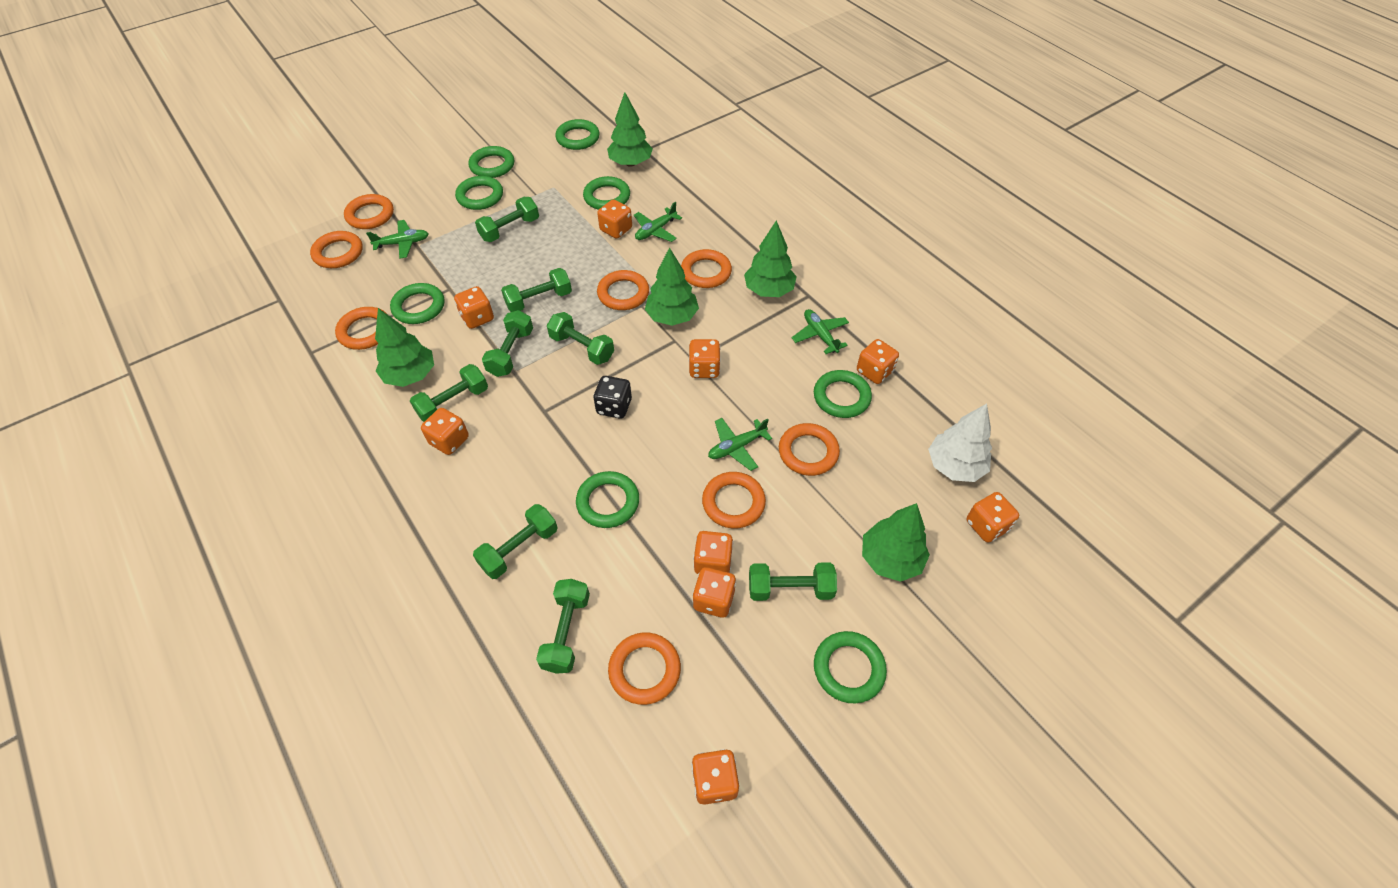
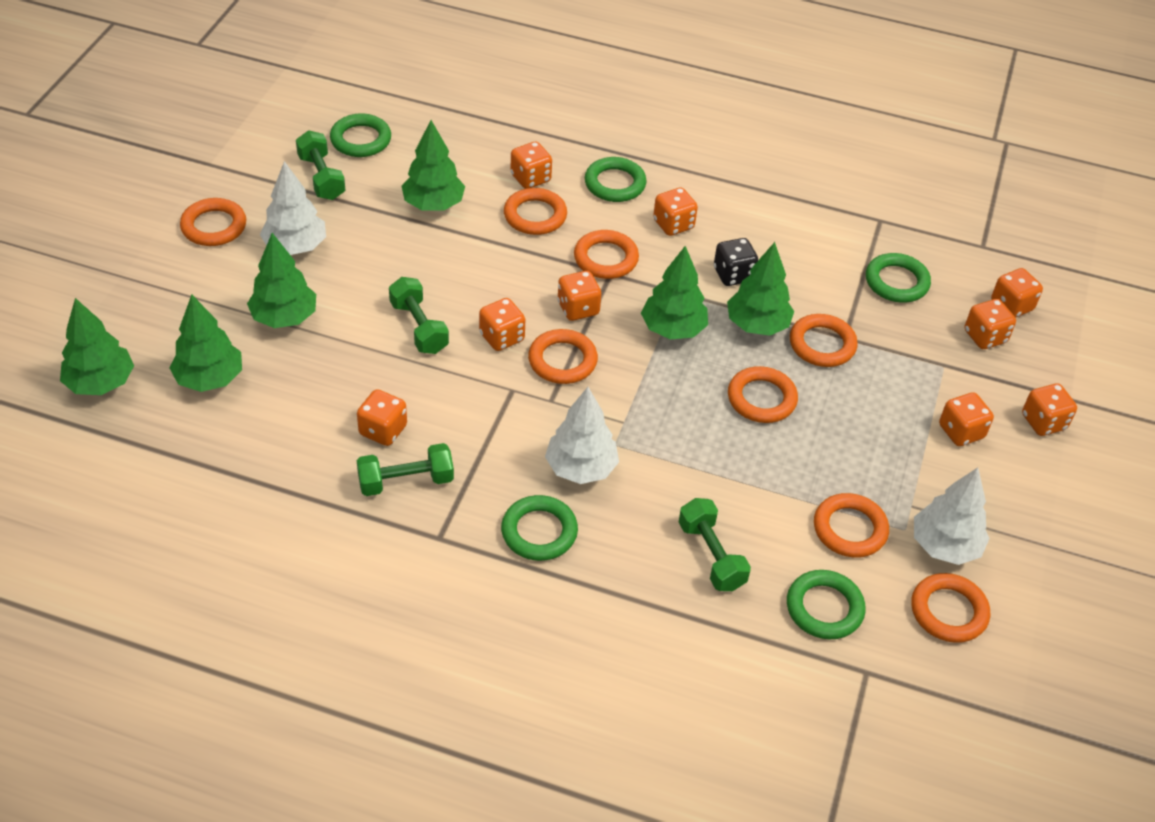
green dumbbell: 8 -> 4
green plane: 4 -> 0
green ring: 8 -> 5
green tree: 5 -> 6
white tree: 1 -> 3

